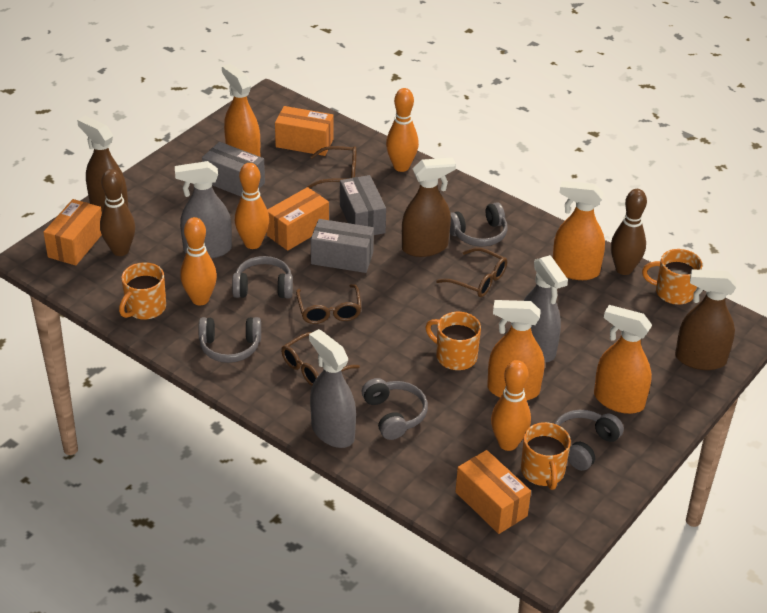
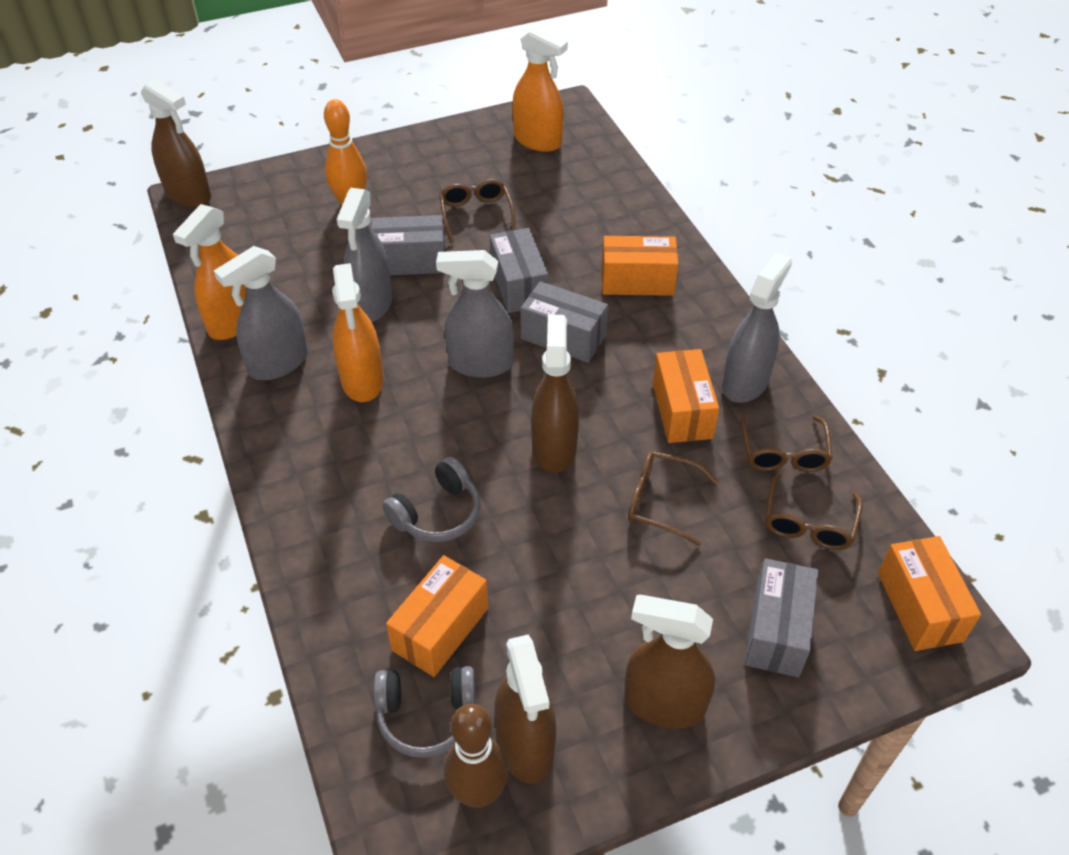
brown bowling pin: 2 -> 1
brown spray bottle: 3 -> 4
grey box: 3 -> 4
grey headphones: 5 -> 2
grey spray bottle: 3 -> 4
orange bowling pin: 4 -> 1
orange mug: 4 -> 0
orange spray bottle: 4 -> 3

